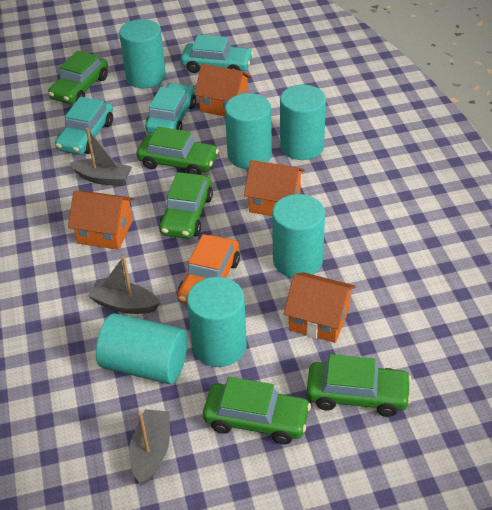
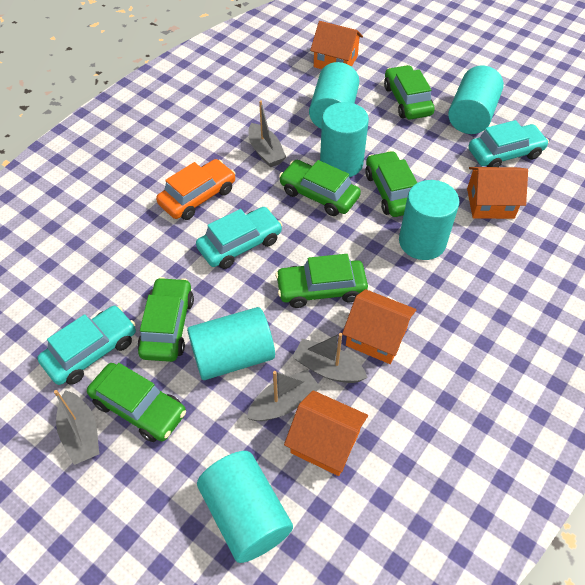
green car: 5 -> 6
grey boat: 3 -> 4

